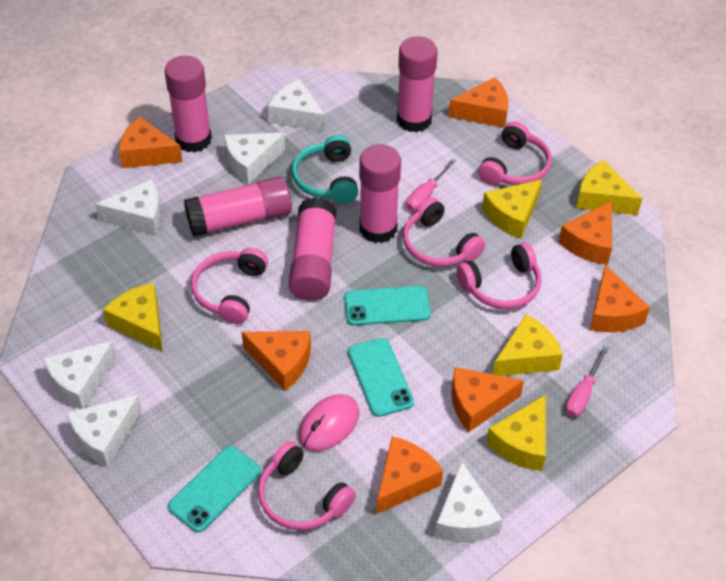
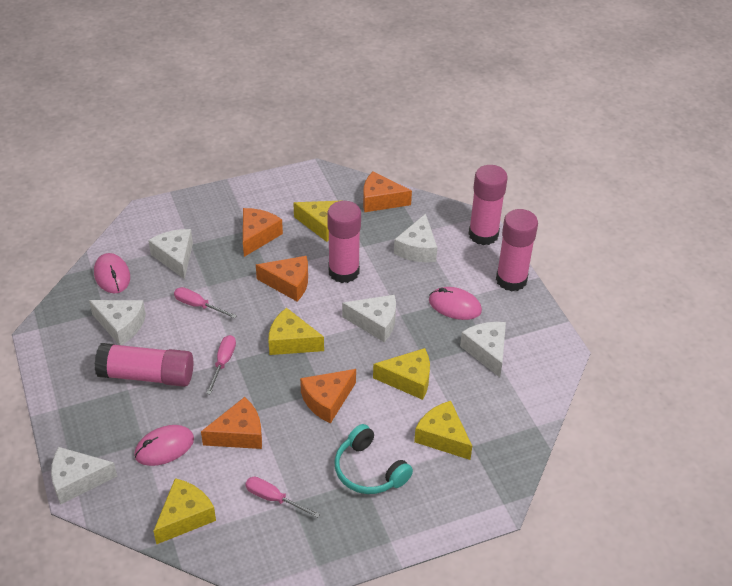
orange cheese: 7 -> 5
pink glue stick: 5 -> 4
pink headphones: 5 -> 0
pink mouse: 1 -> 3
pink screwdriver: 2 -> 3
turquoise phone: 3 -> 0

